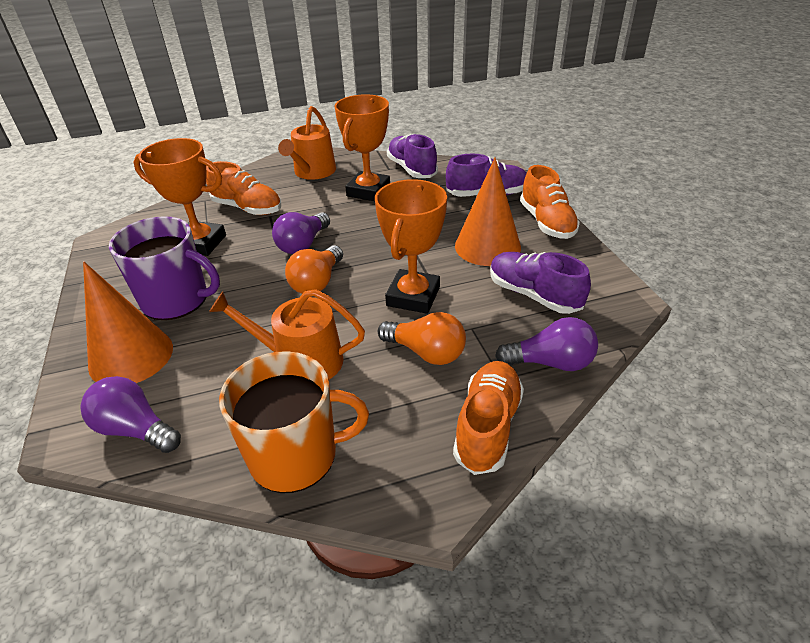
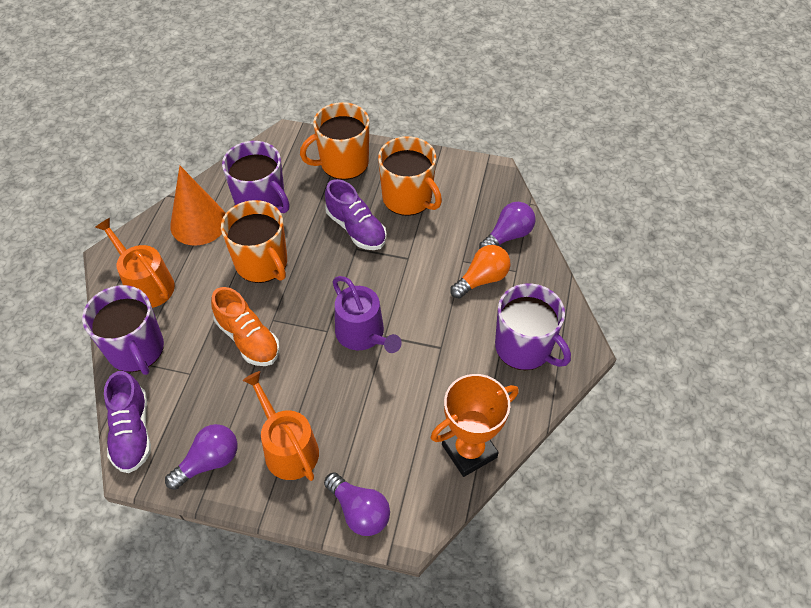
orange cone: 2 -> 1
orange light bulb: 2 -> 1
orange mug: 1 -> 3
orange shoe: 3 -> 1
orange trophy: 3 -> 1
purple mug: 1 -> 3
purple shoe: 3 -> 2
purple watering can: 0 -> 1

